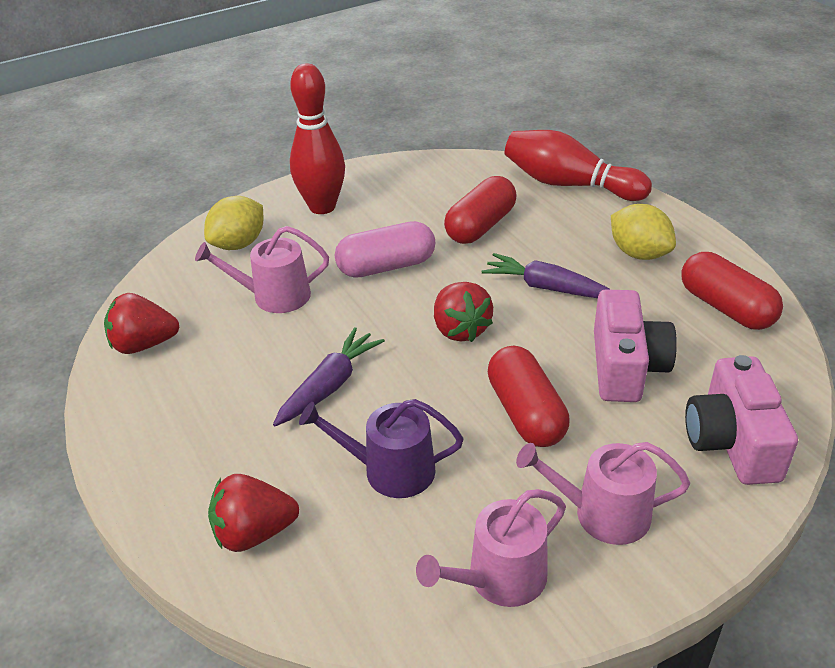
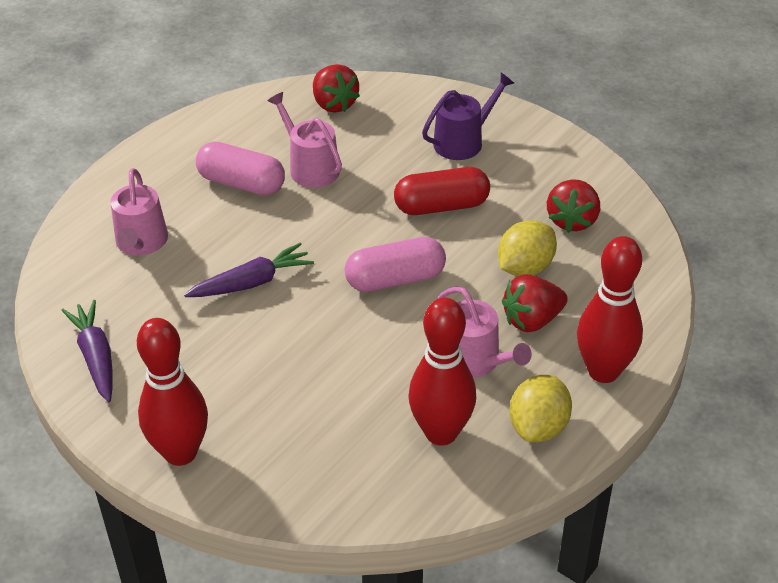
pink camera: 2 -> 0
pink capsule: 1 -> 2
red bowling pin: 2 -> 3
red capsule: 3 -> 1

